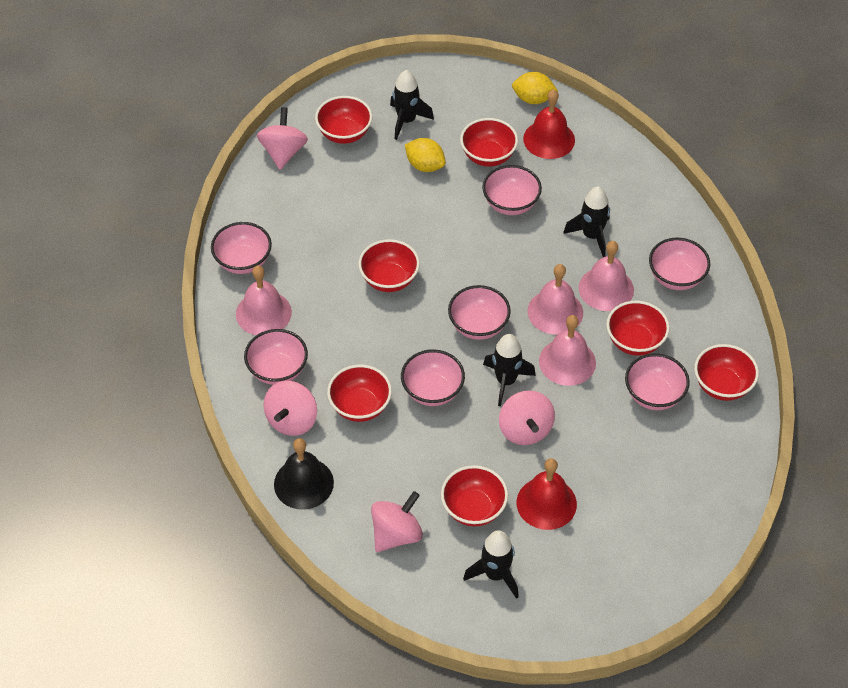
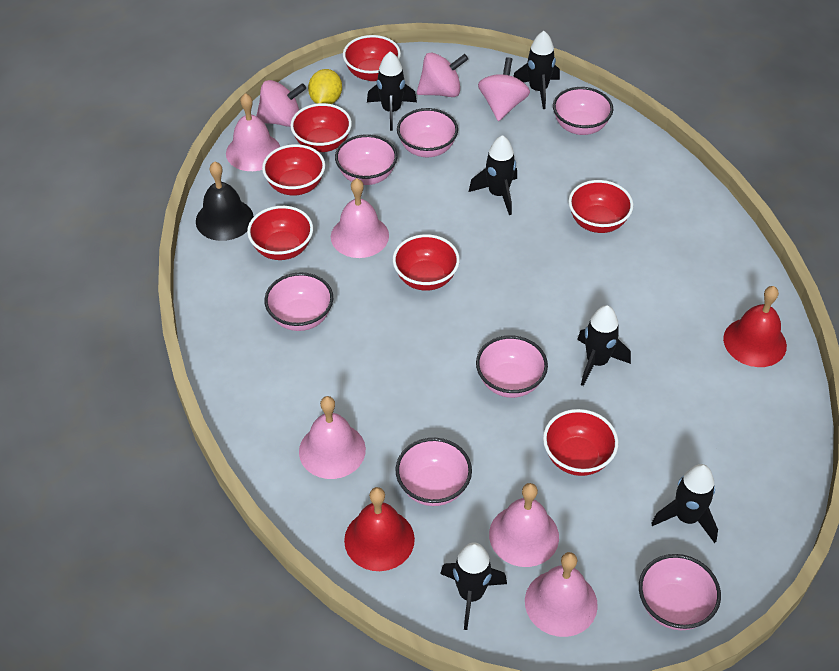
black rocket: 4 -> 6
pink bell: 4 -> 5
pink spinning top: 4 -> 3
yellow lemon: 2 -> 1

